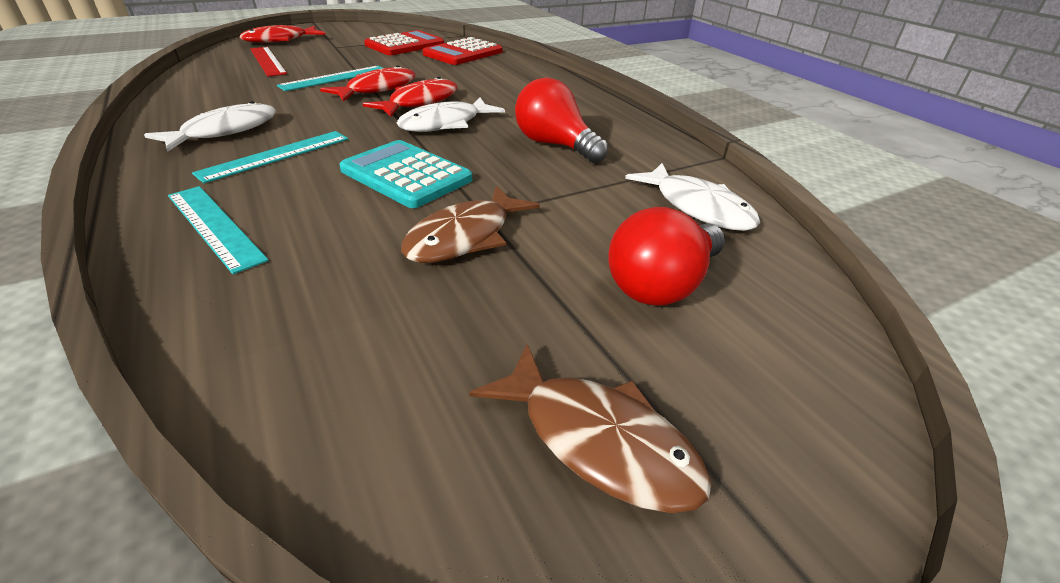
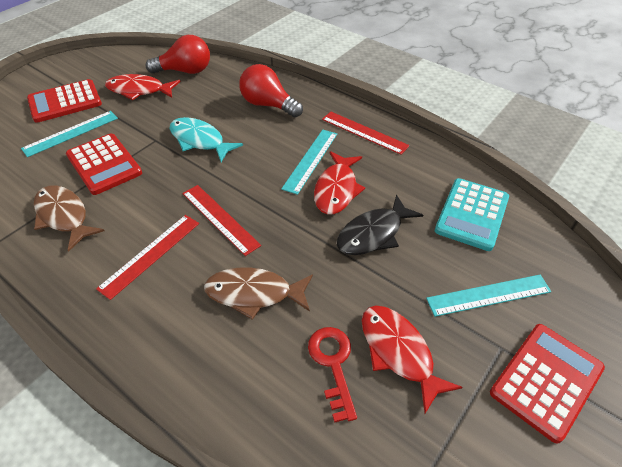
black fish: 0 -> 1
red calculator: 2 -> 3
red key: 0 -> 1
red ruler: 1 -> 3
turquoise fish: 0 -> 1
white fish: 3 -> 0

